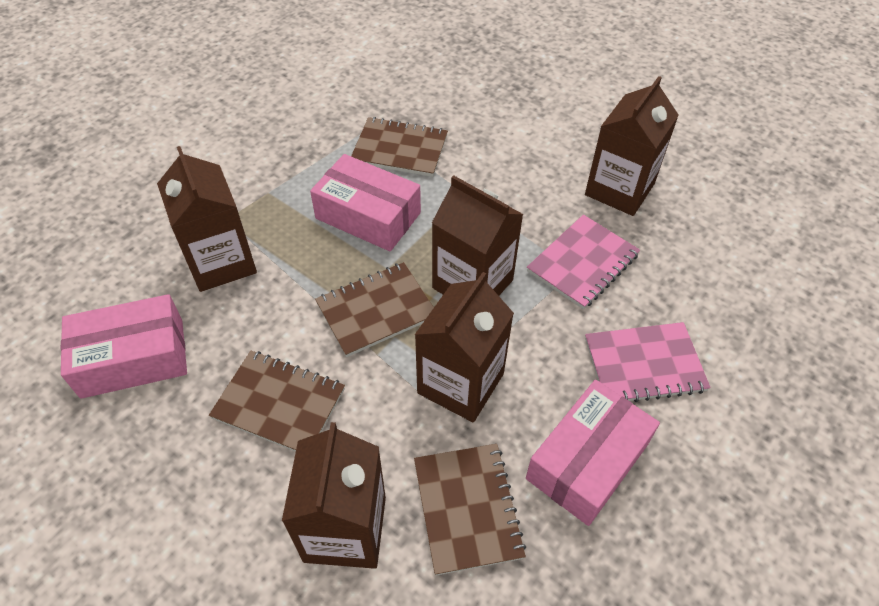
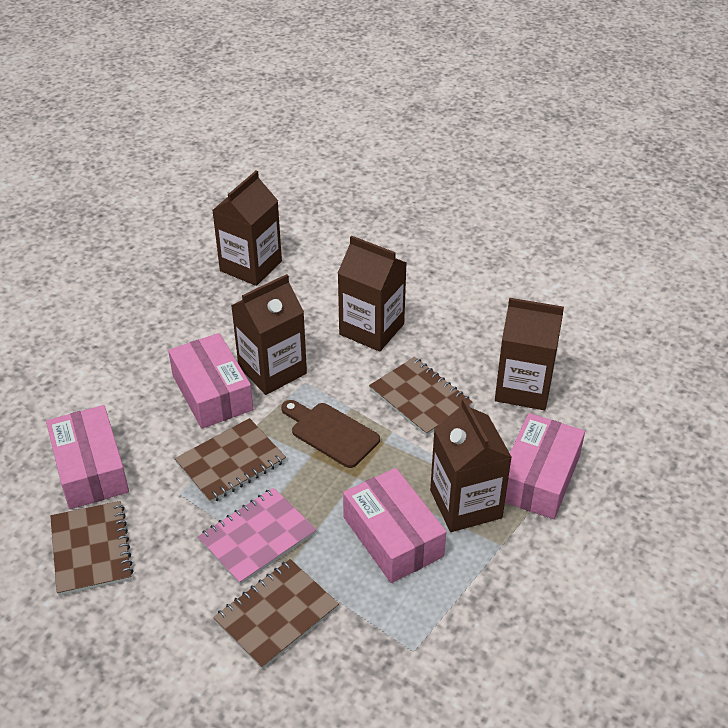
brown cutting board: 0 -> 1
pink box: 3 -> 4
pink notebook: 2 -> 1

